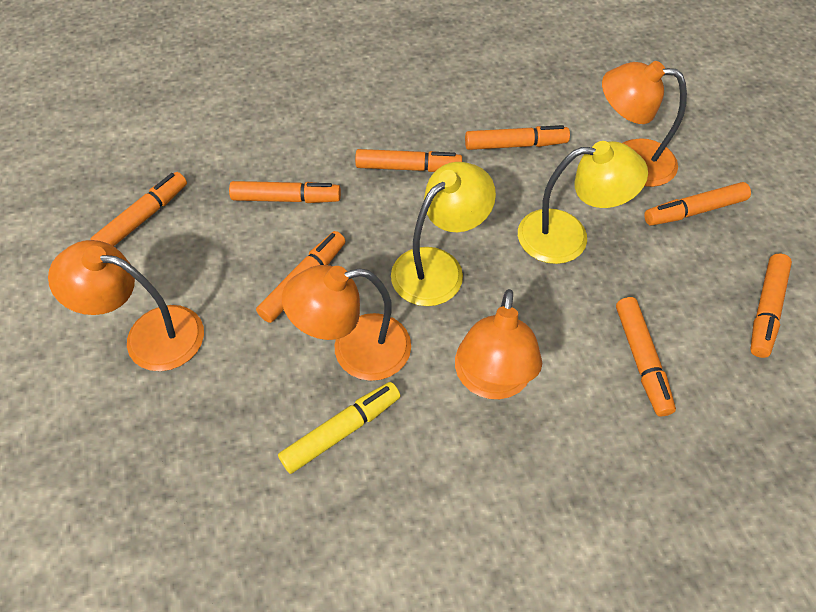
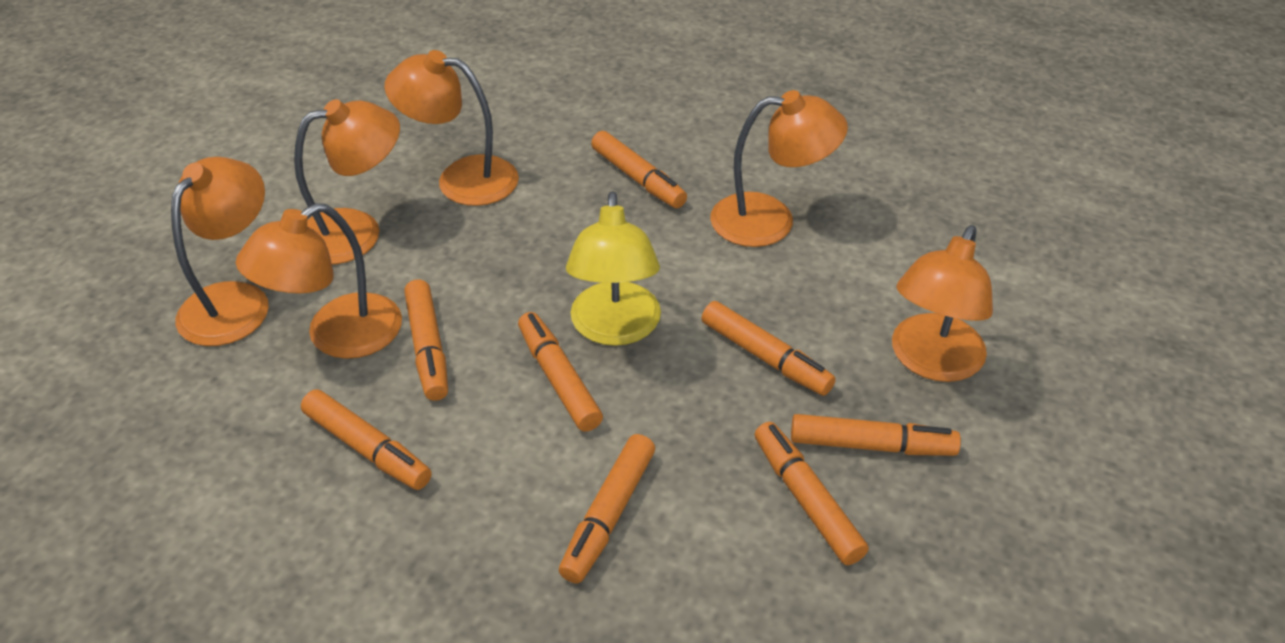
orange lamp: 4 -> 6
yellow lamp: 2 -> 1
yellow marker: 1 -> 0

